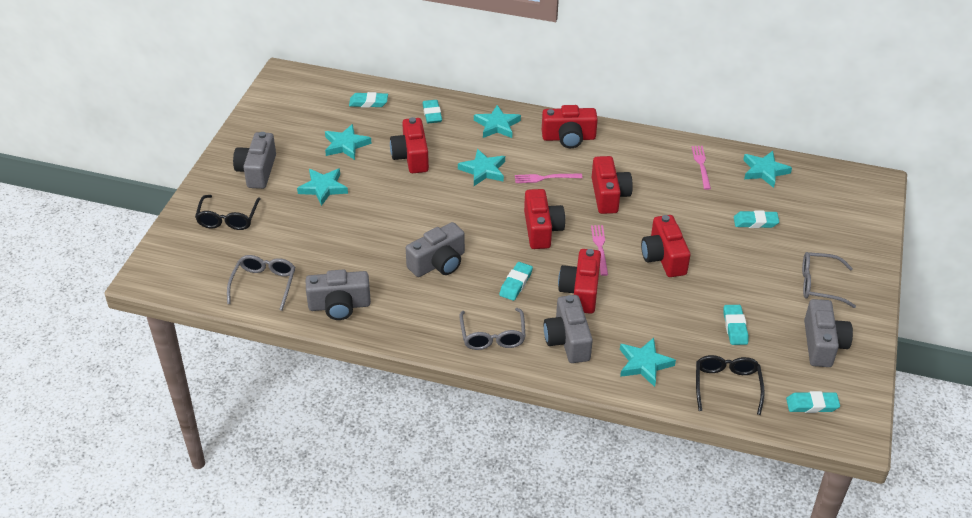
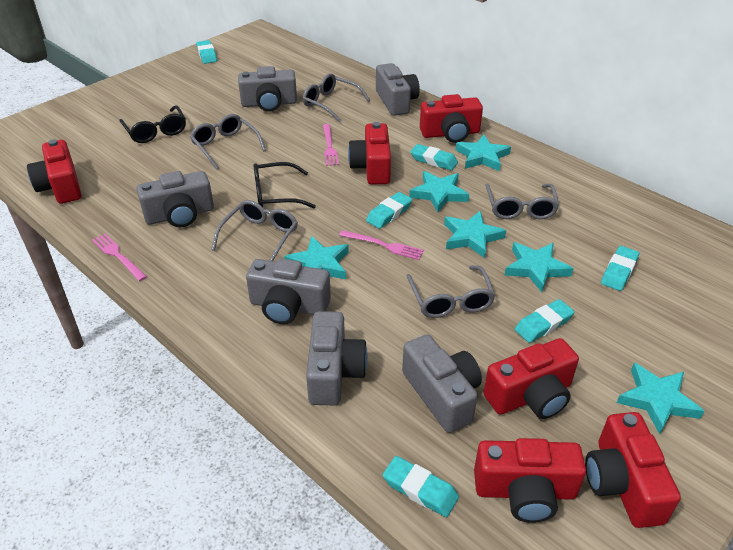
grey camera: 5 -> 6
grey glasses: 3 -> 5

